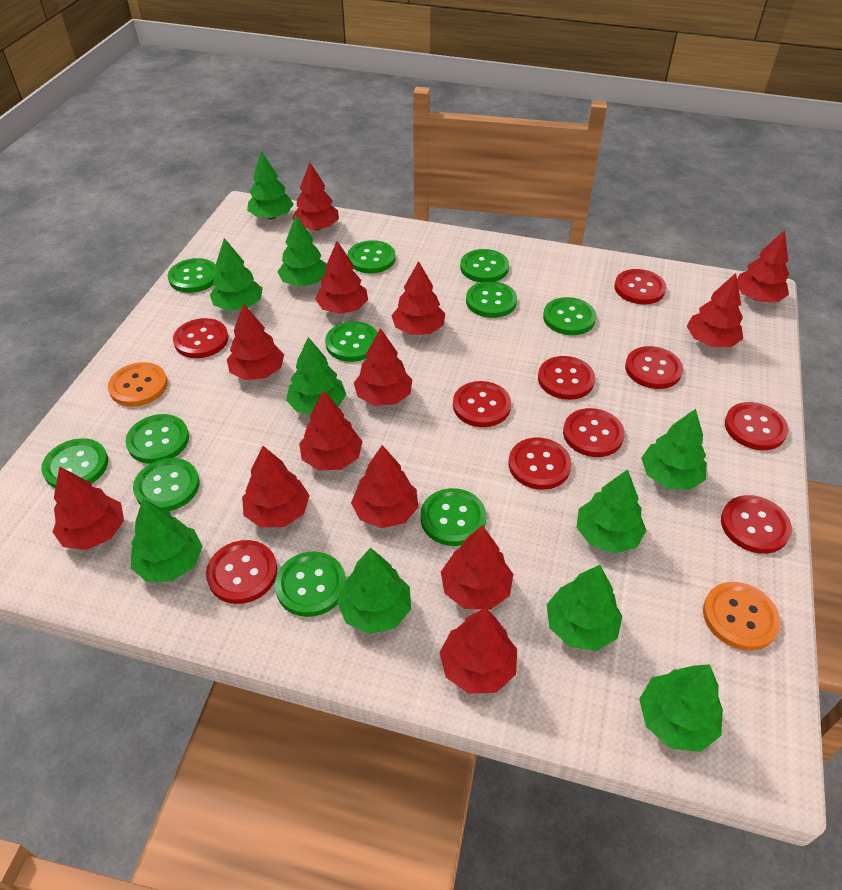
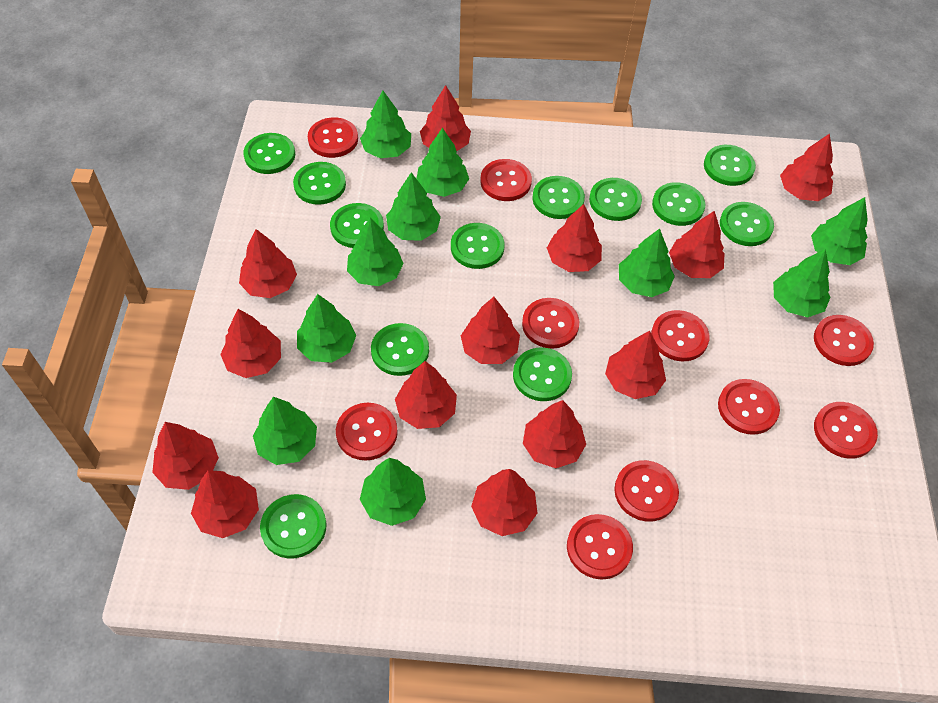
green button: 11 -> 12
orange button: 2 -> 0

